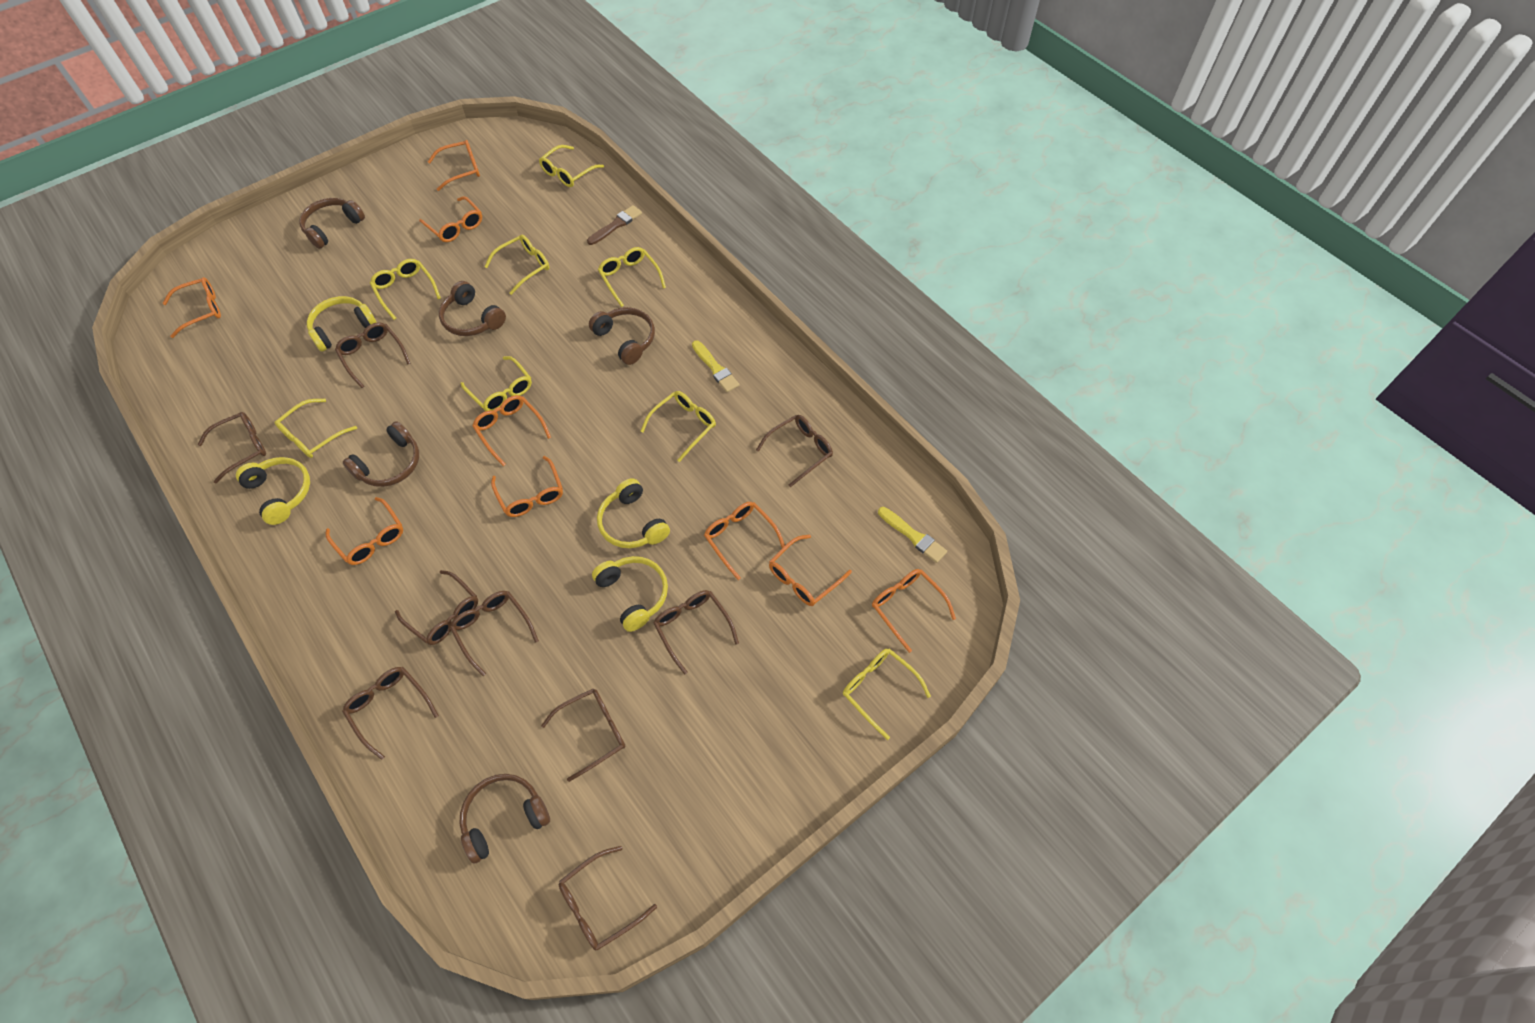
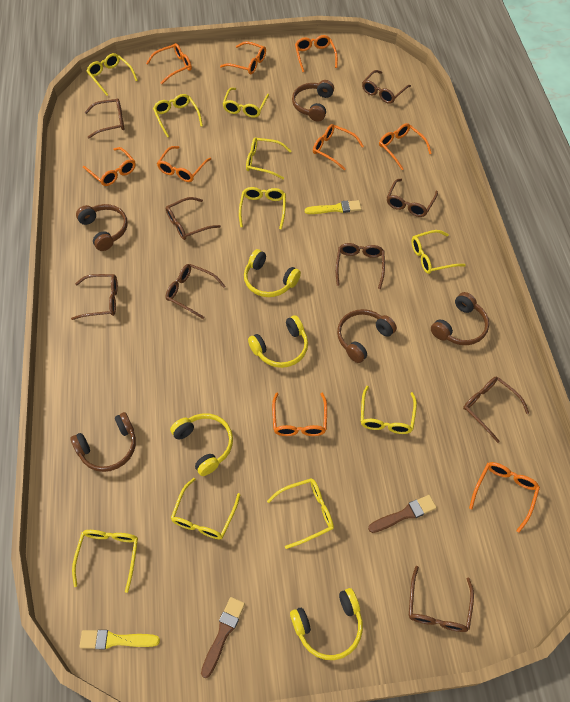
brown brush: 1 -> 2
yellow glasses: 8 -> 10

